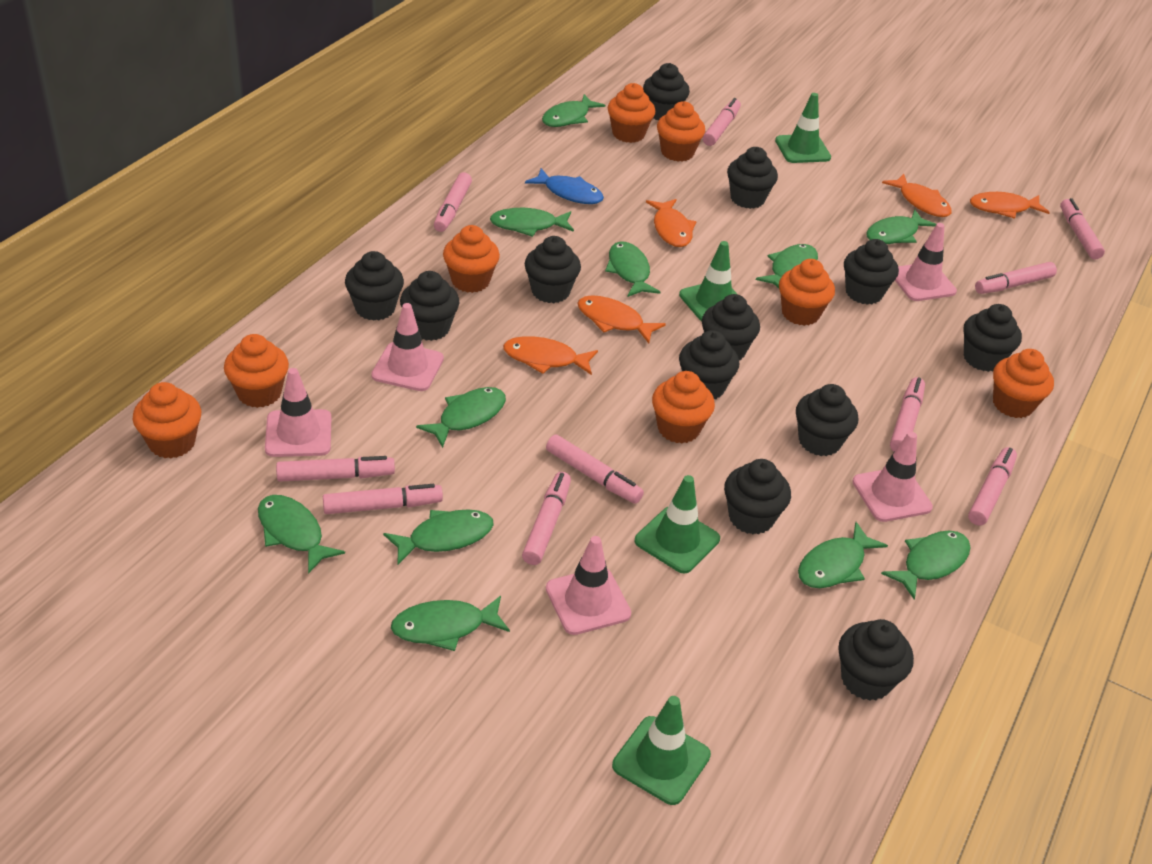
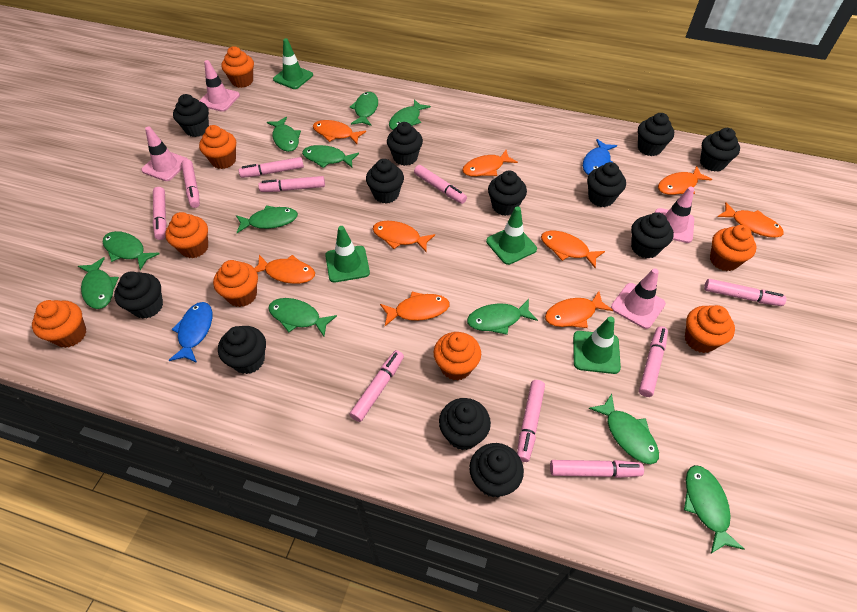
blue fish: 1 -> 2
orange fish: 5 -> 9
pink traffic cone: 5 -> 4

